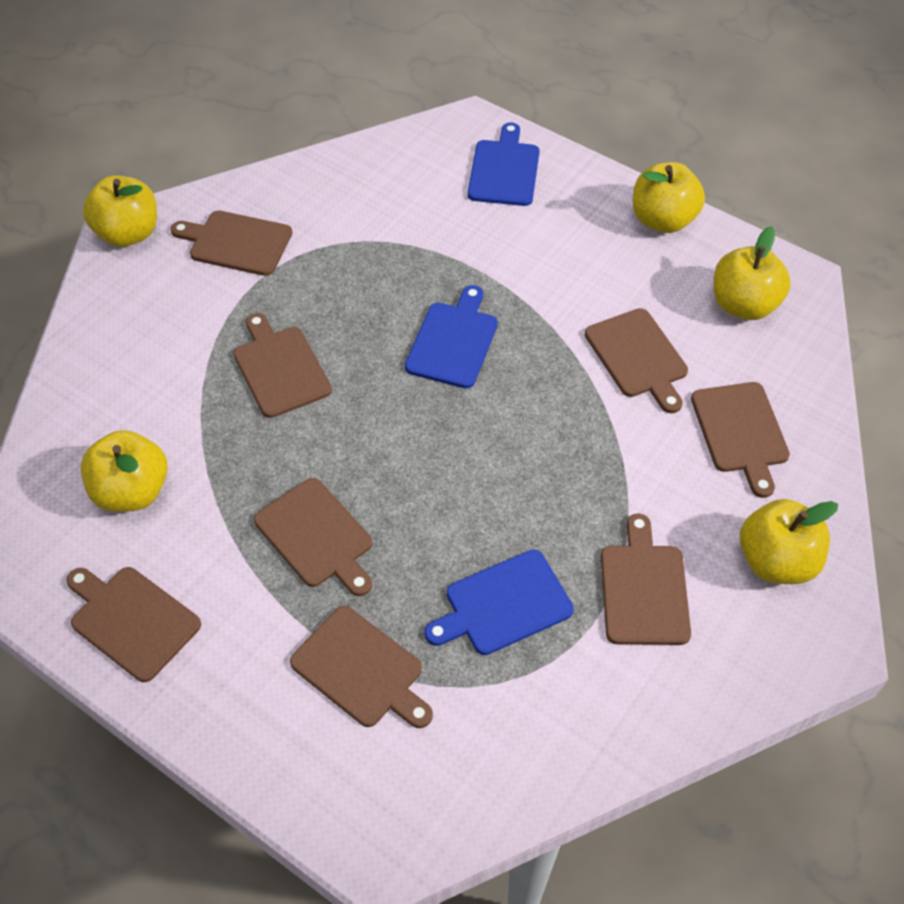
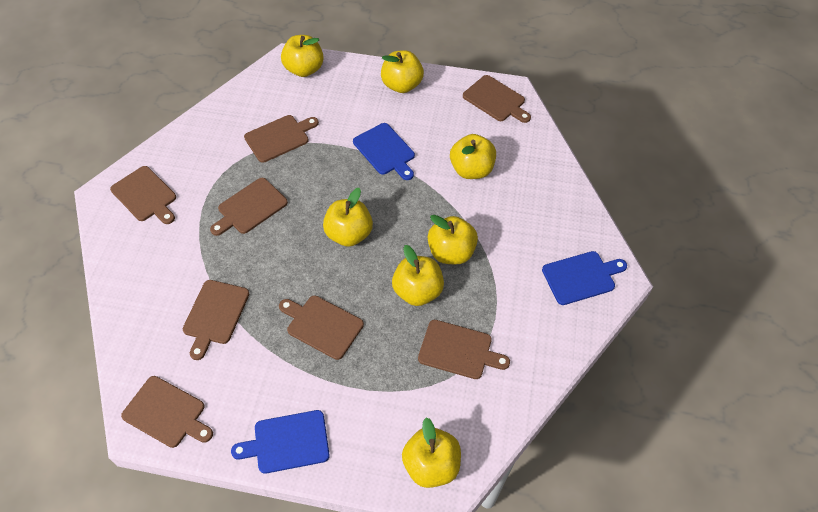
yellow apple: 5 -> 7

